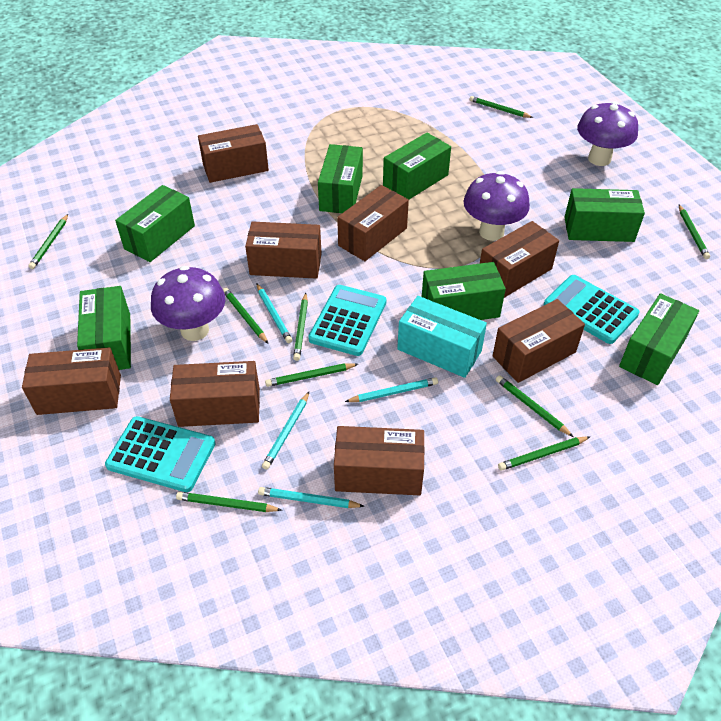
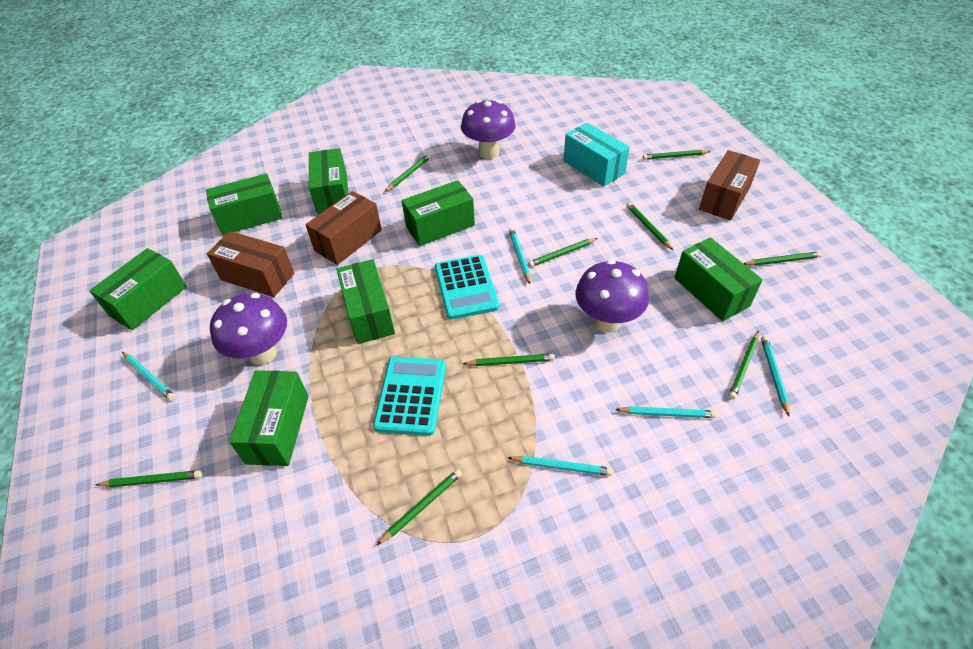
brown box: 8 -> 3
turquoise calculator: 3 -> 2
turquoise pencil: 4 -> 5

